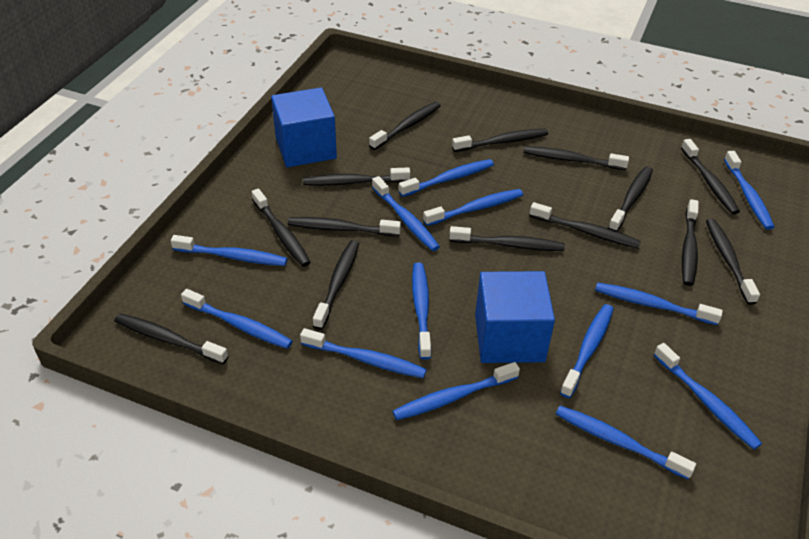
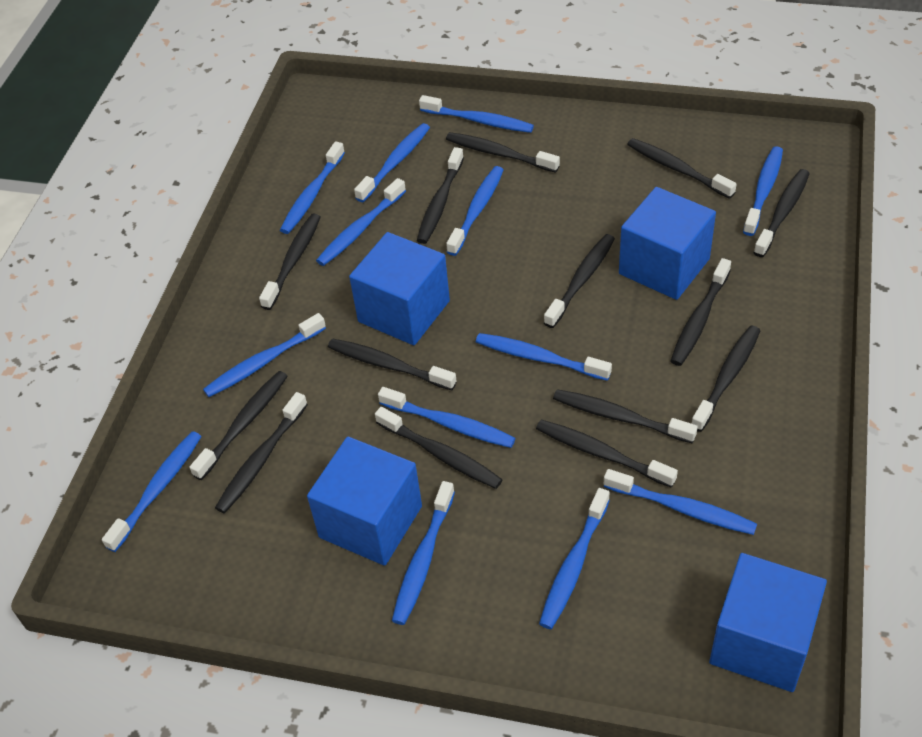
blue cube: 2 -> 4

